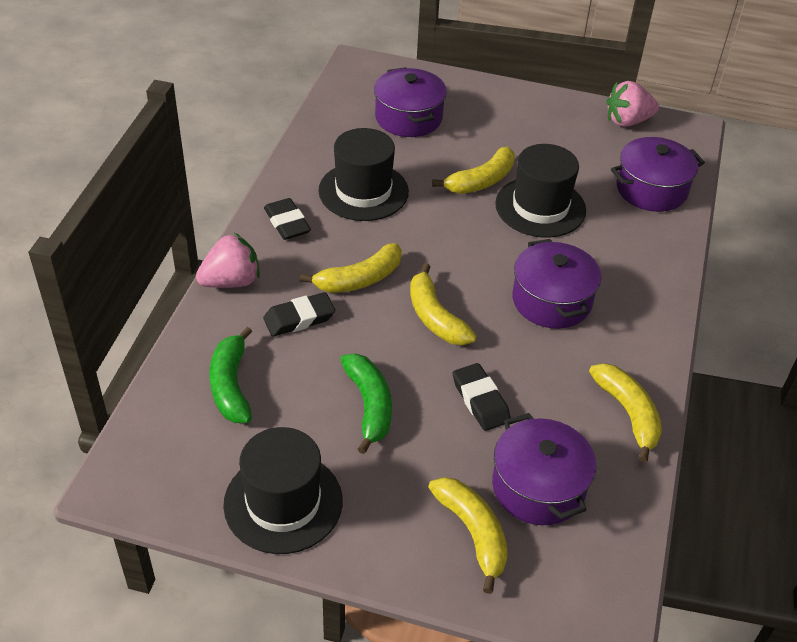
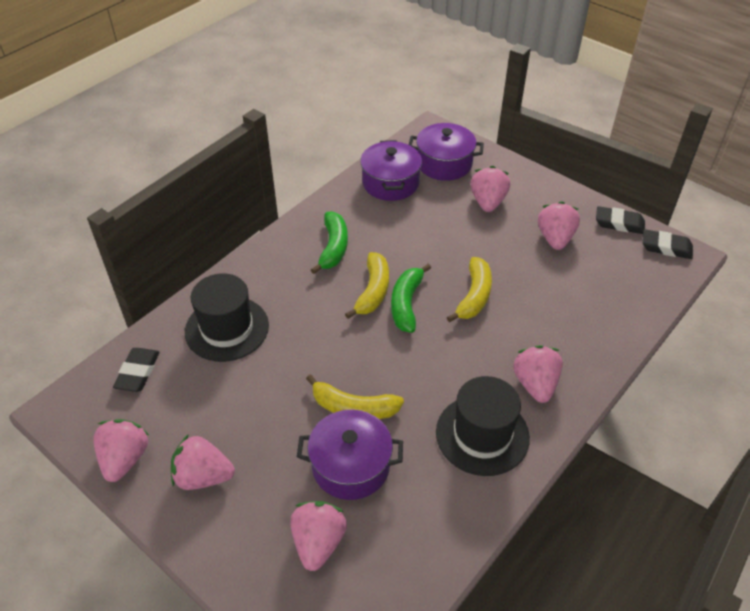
black hat: 3 -> 2
pink strawberry: 2 -> 6
purple pot: 4 -> 3
yellow banana: 5 -> 3

